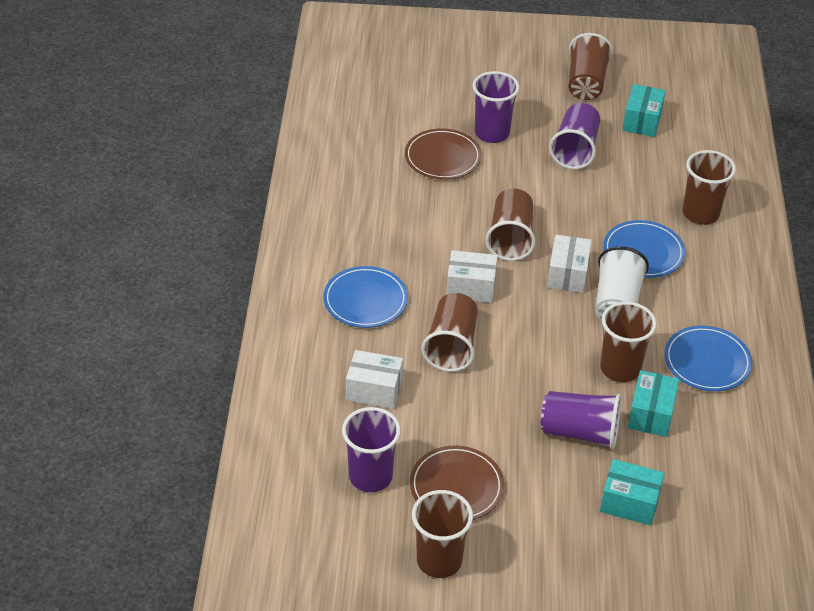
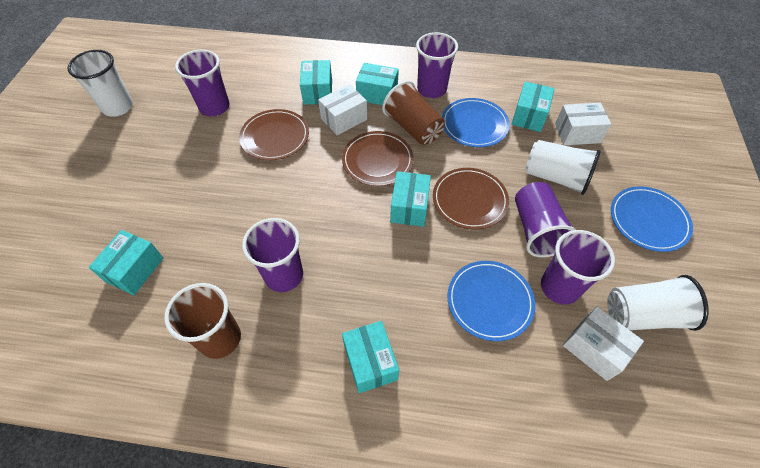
brown cup: 6 -> 2
brown plate: 2 -> 3
purple cup: 4 -> 5
turquoise box: 3 -> 6
white cup: 1 -> 3

